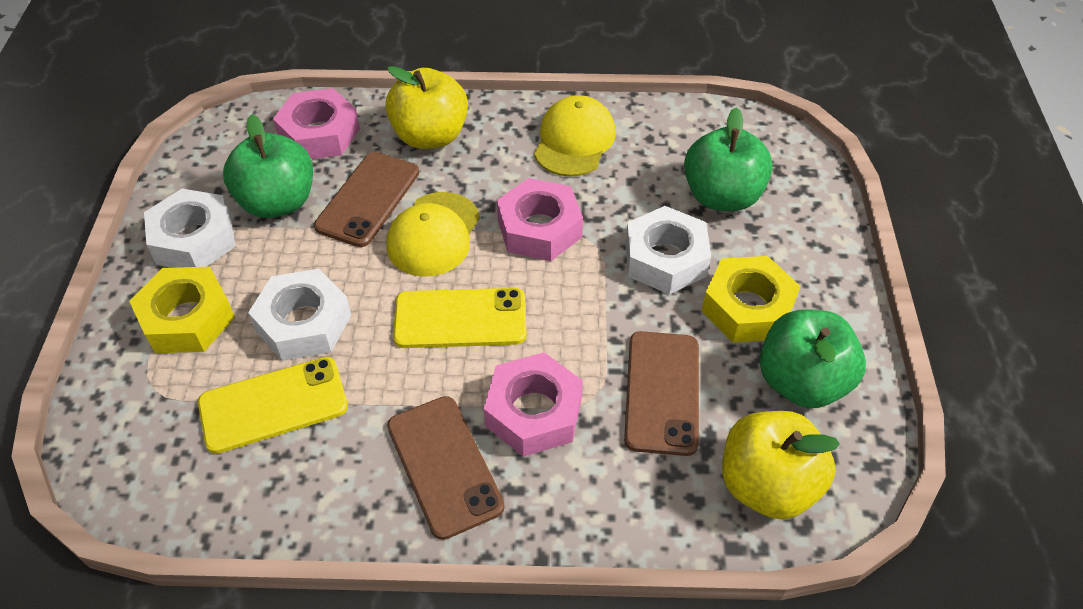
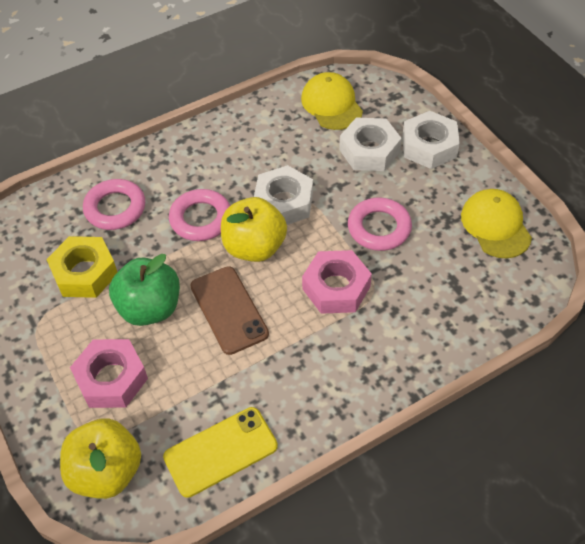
brown phone: 3 -> 1
green apple: 3 -> 1
pink nut: 3 -> 2
pink ring: 0 -> 3
yellow nut: 2 -> 1
yellow phone: 2 -> 1

